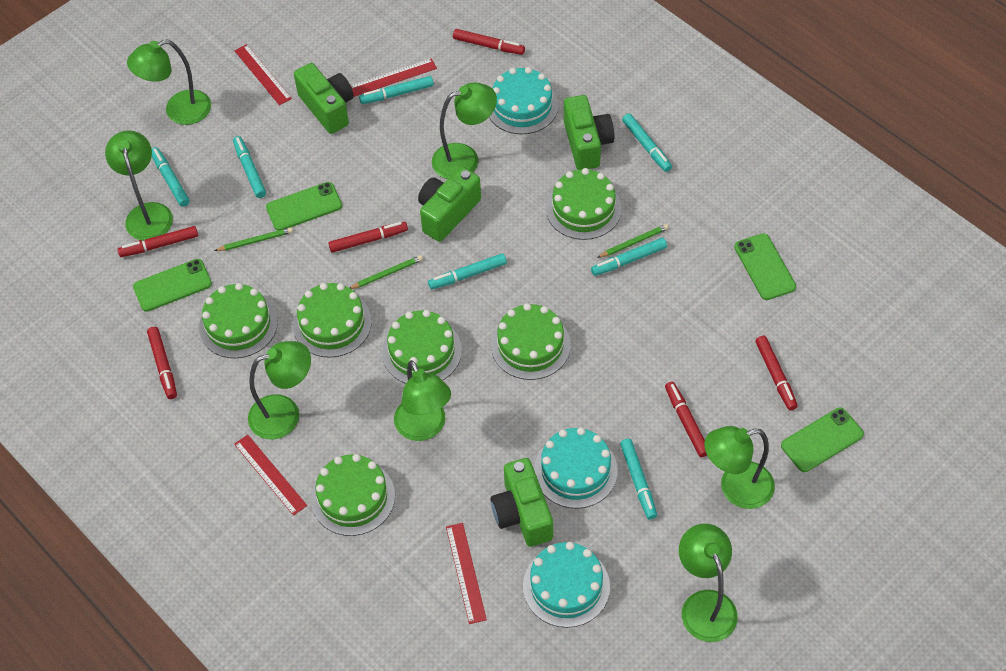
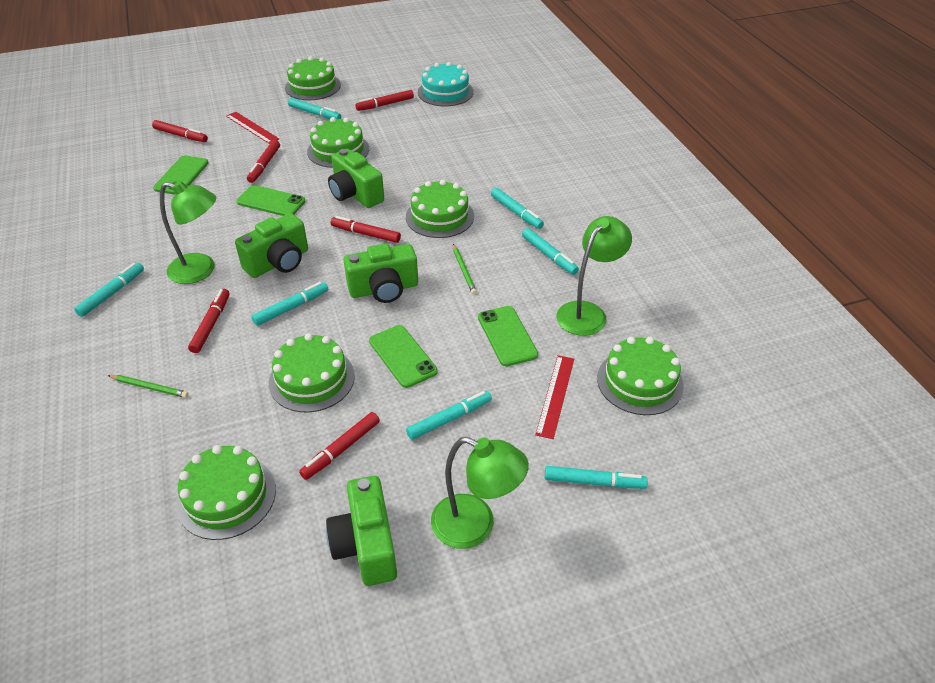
green lamp: 7 -> 3
green pencil: 3 -> 2
red ruler: 4 -> 2
turquoise cake: 3 -> 1

